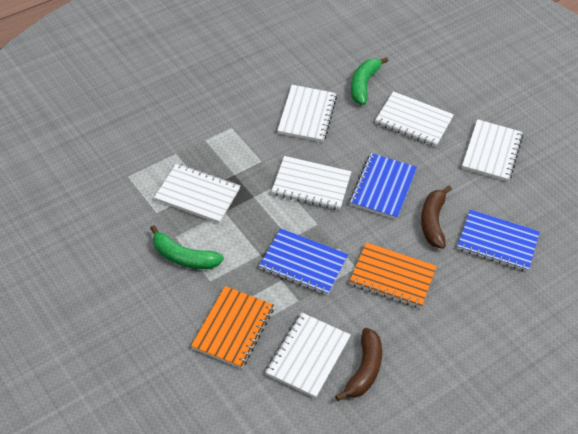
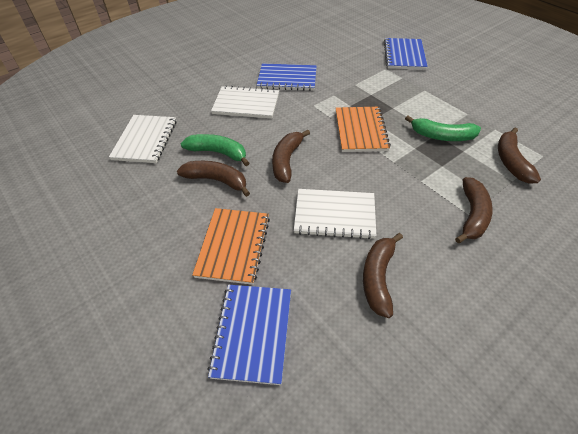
brown banana: 2 -> 5
white notebook: 6 -> 3

